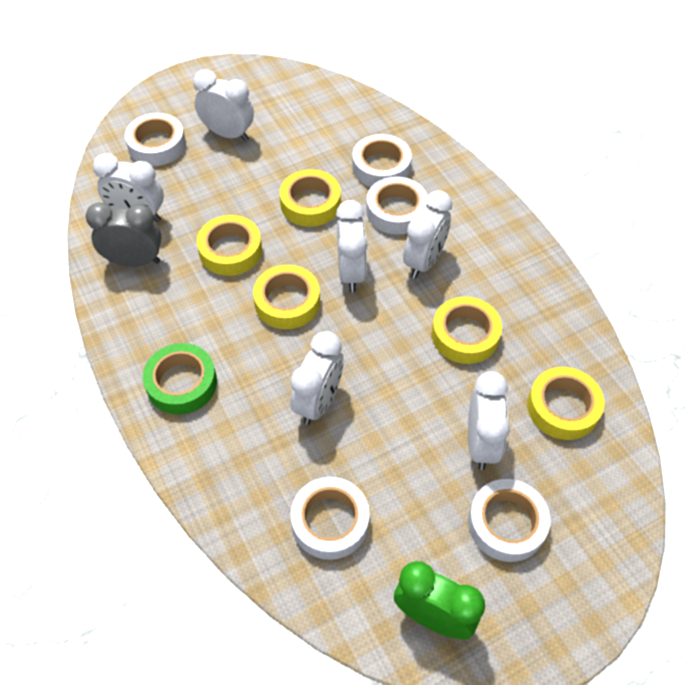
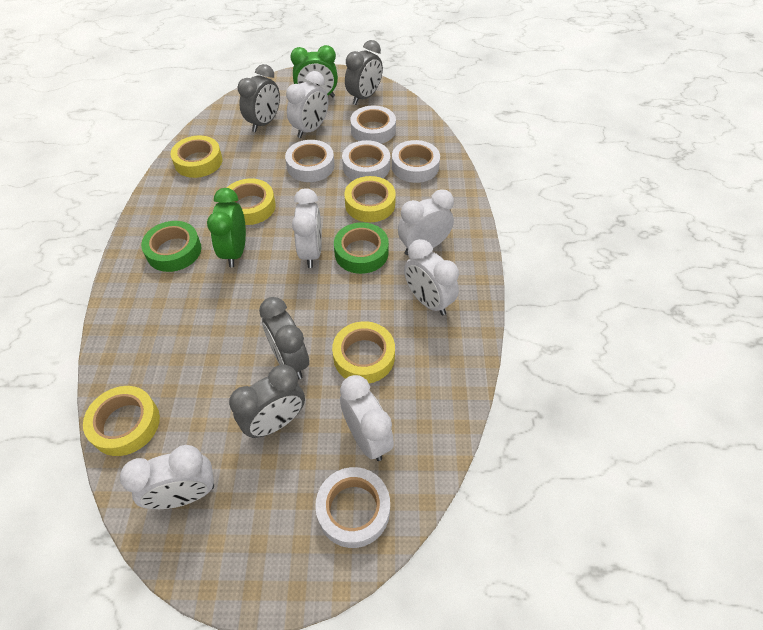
green clock: 1 -> 2
green tape: 1 -> 2
grey clock: 1 -> 4

